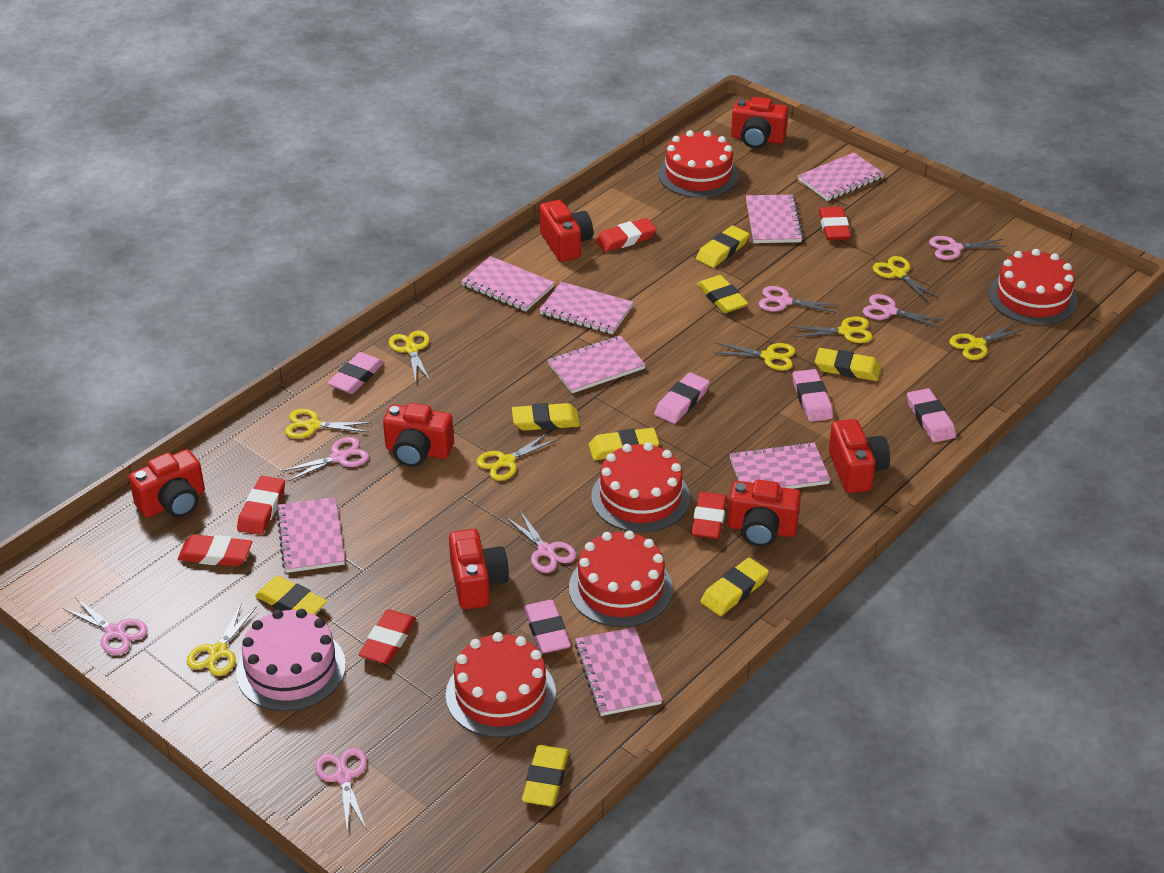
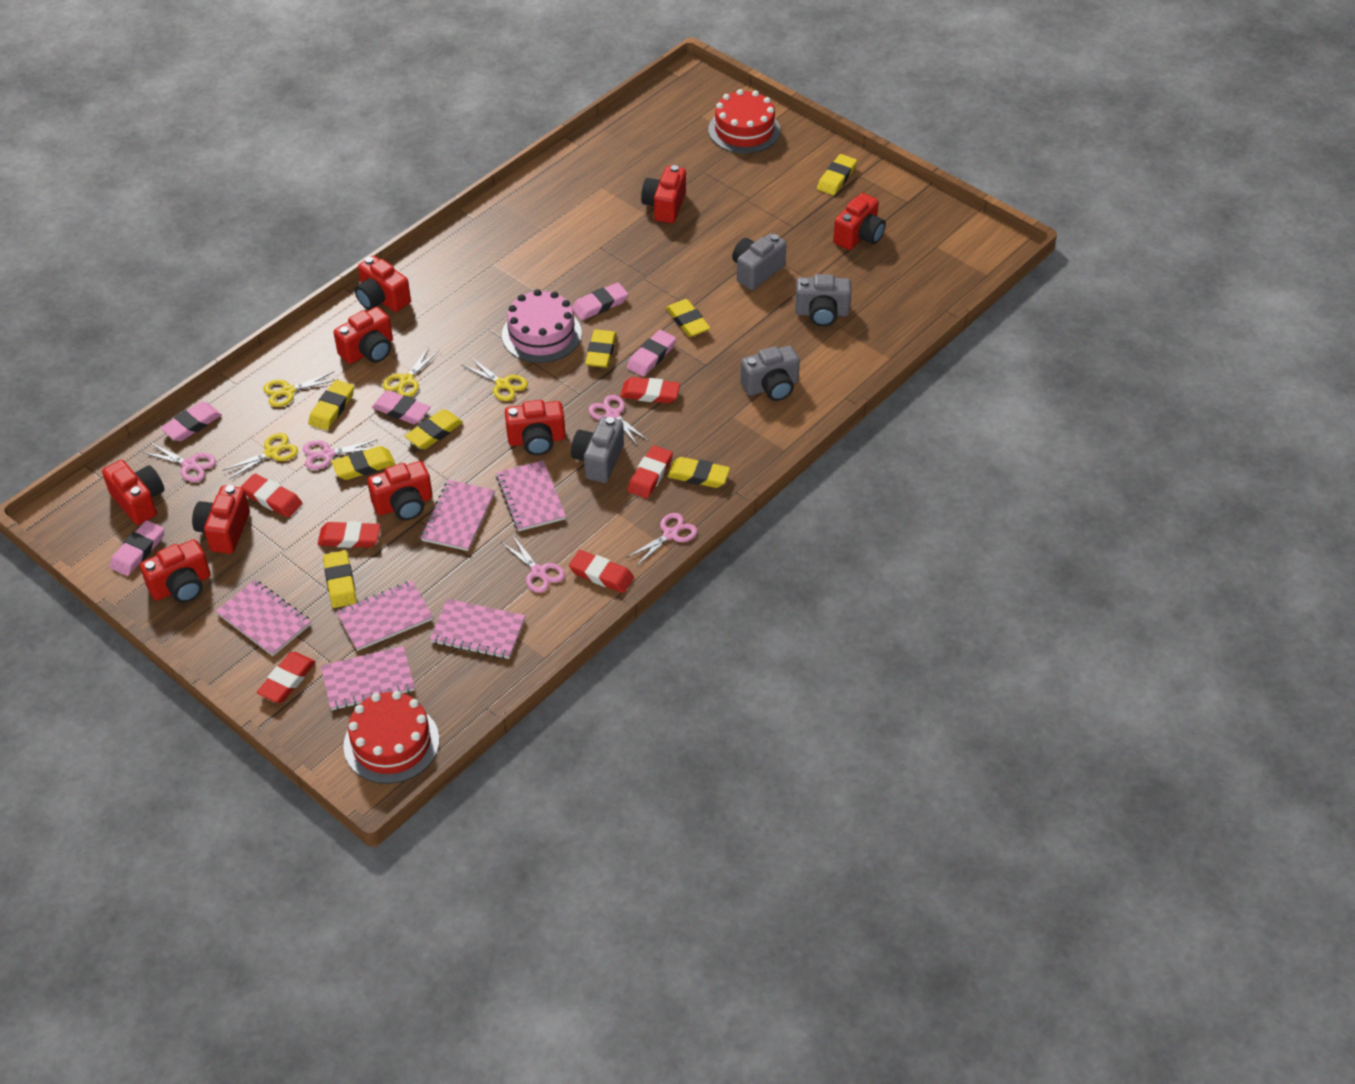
grey camera: 0 -> 4
pink notebook: 8 -> 6
pink scissors: 7 -> 5
red cake: 5 -> 2
red camera: 7 -> 9
yellow scissors: 8 -> 4

